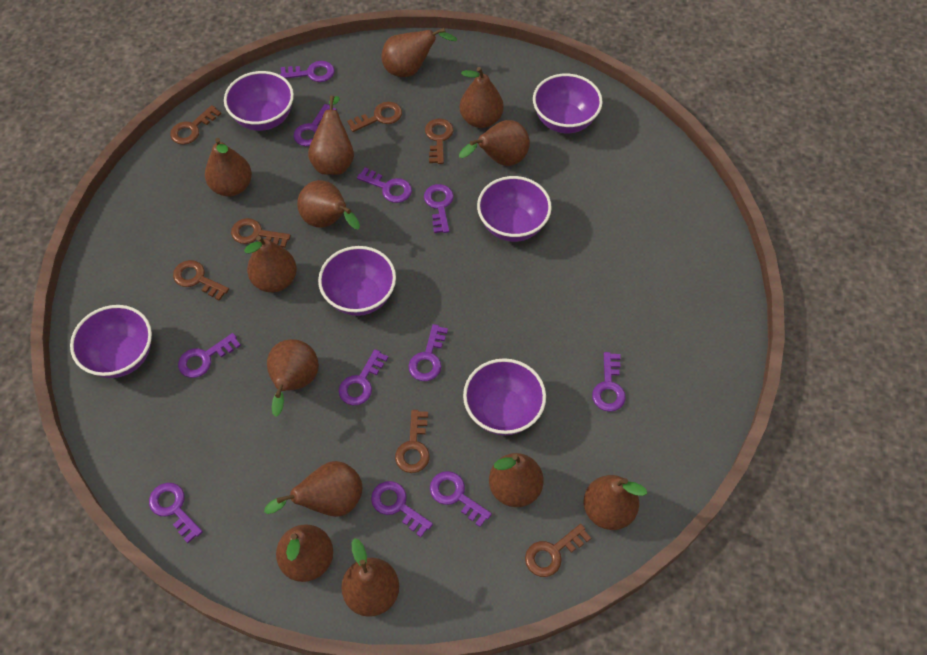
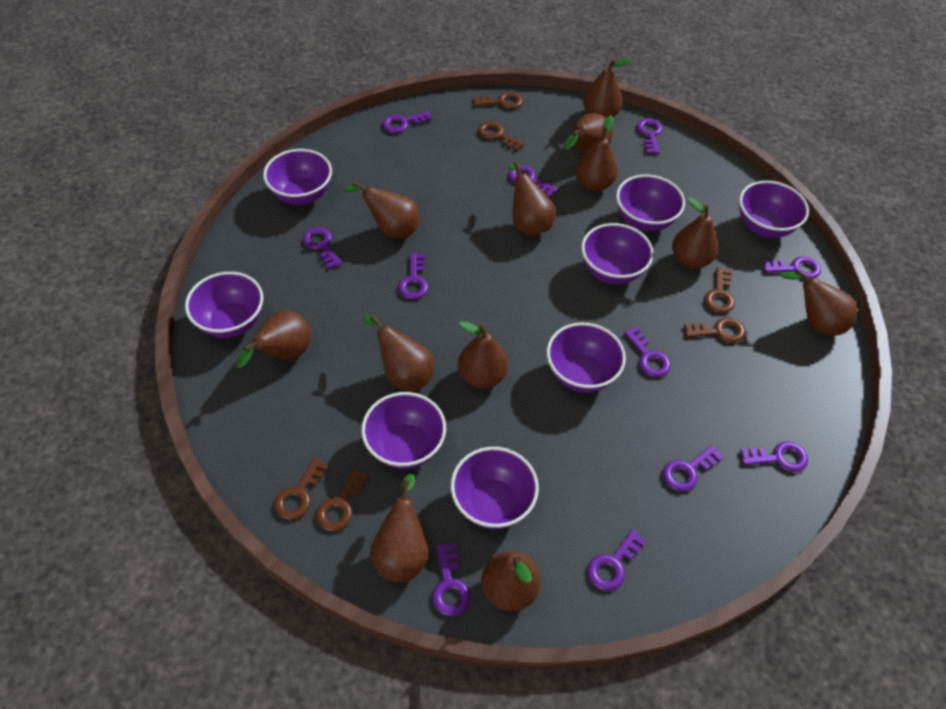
brown key: 7 -> 6
brown pear: 13 -> 12
purple bowl: 6 -> 8

